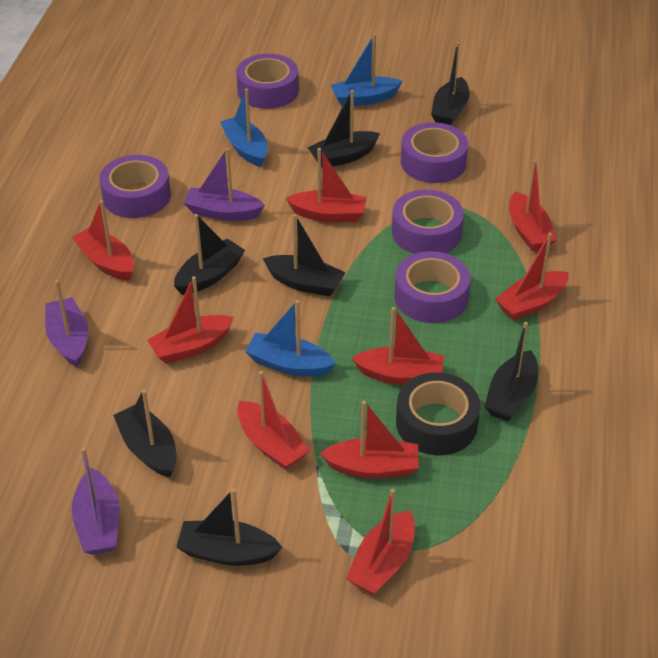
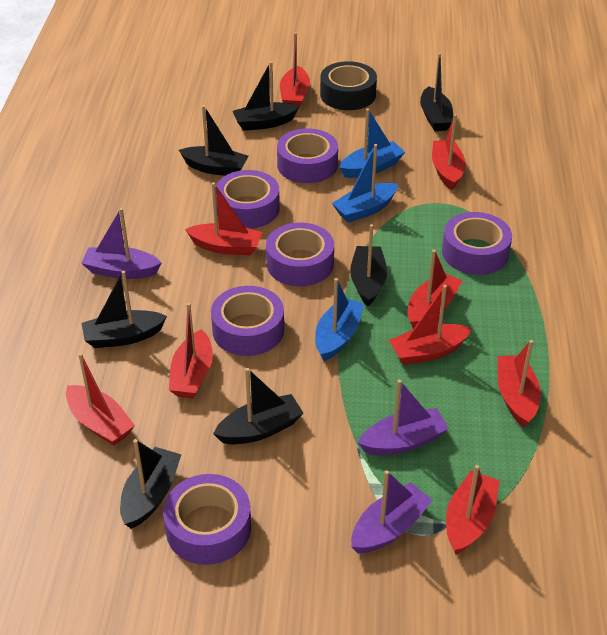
purple tape: 5 -> 6

